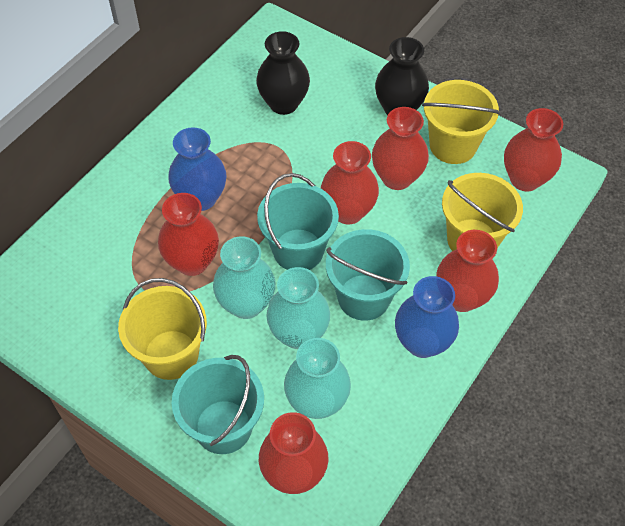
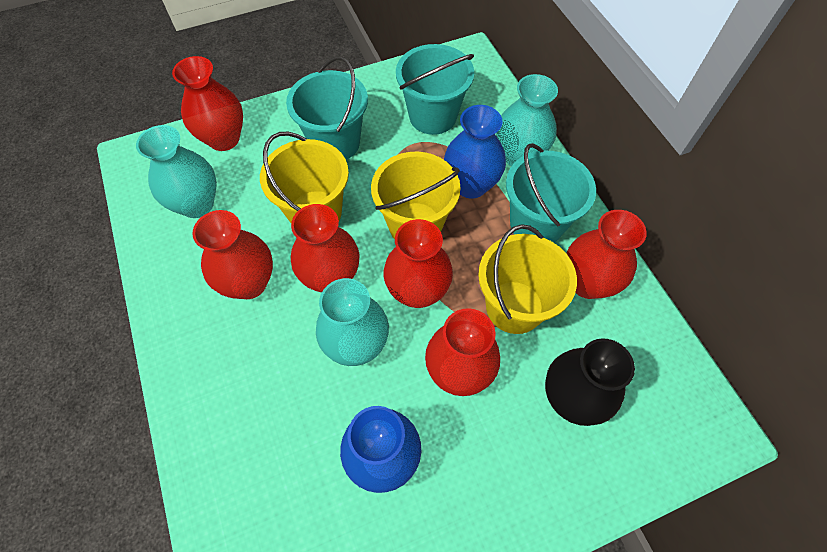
black vase: 2 -> 1

